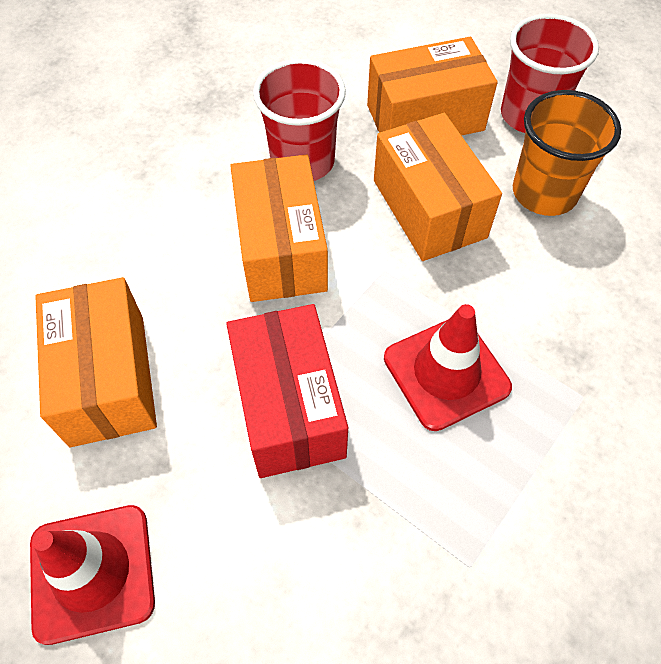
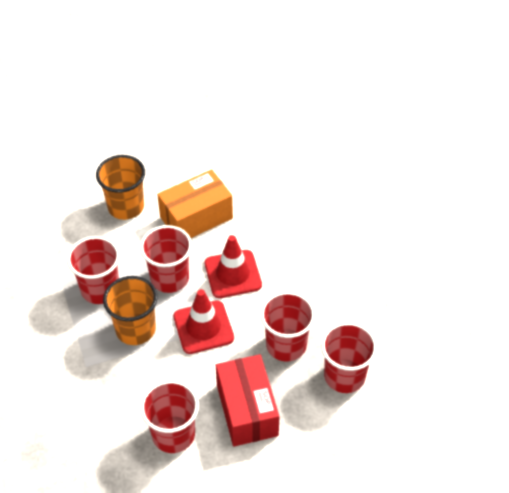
orange box: 4 -> 1
orange cup: 1 -> 2
red cup: 2 -> 5

